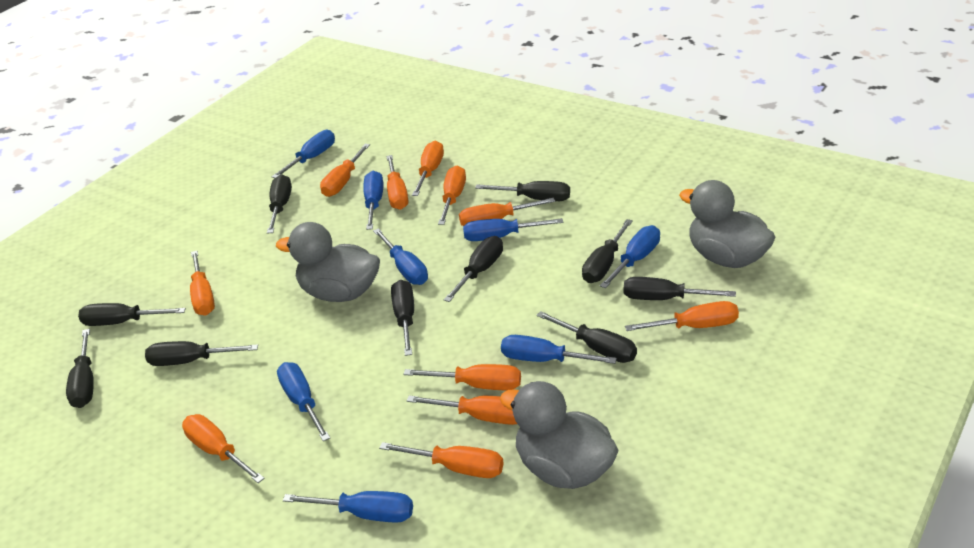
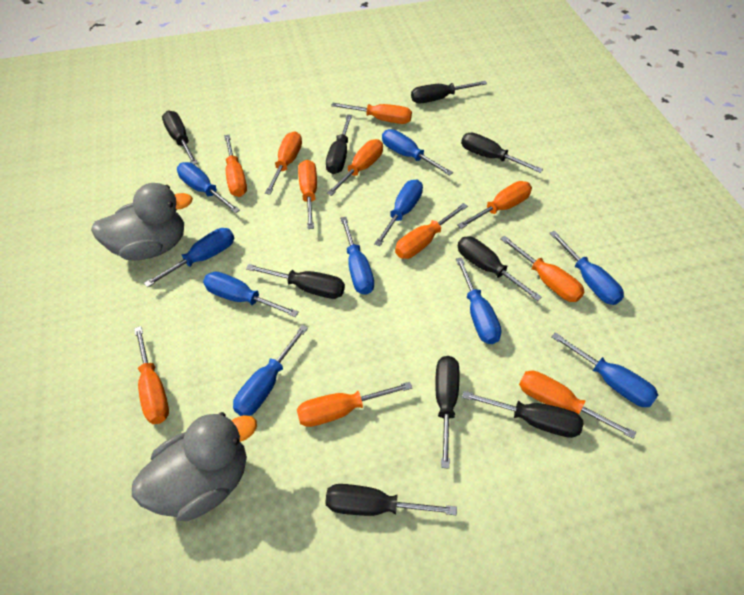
black screwdriver: 10 -> 9
blue screwdriver: 8 -> 10
grey duck: 3 -> 2

